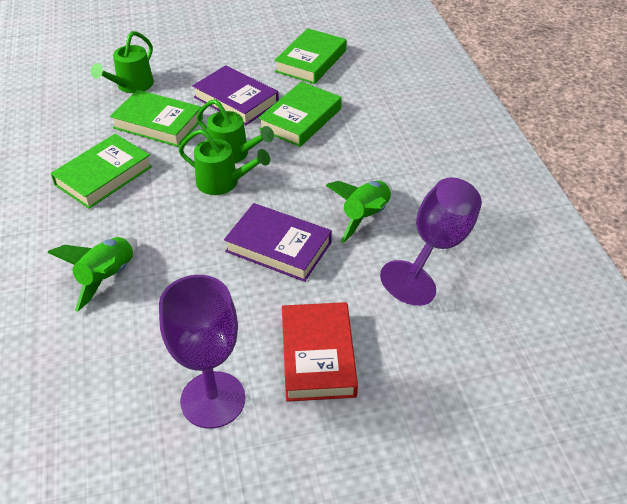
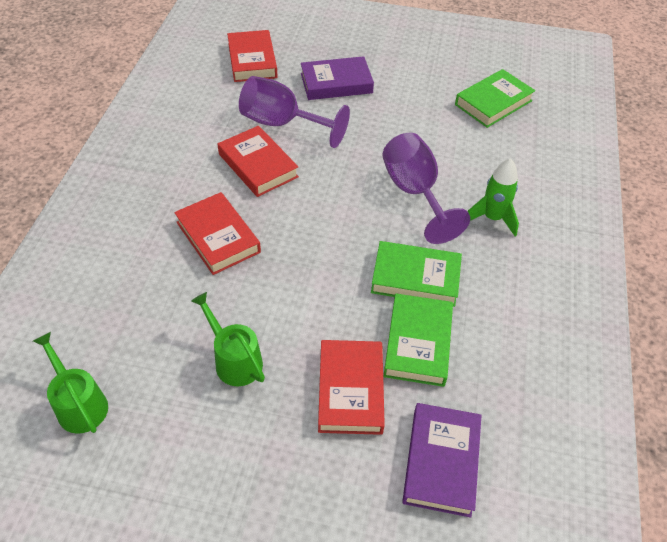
green book: 4 -> 3
green rocket: 2 -> 1
green watering can: 3 -> 2
red book: 1 -> 4

